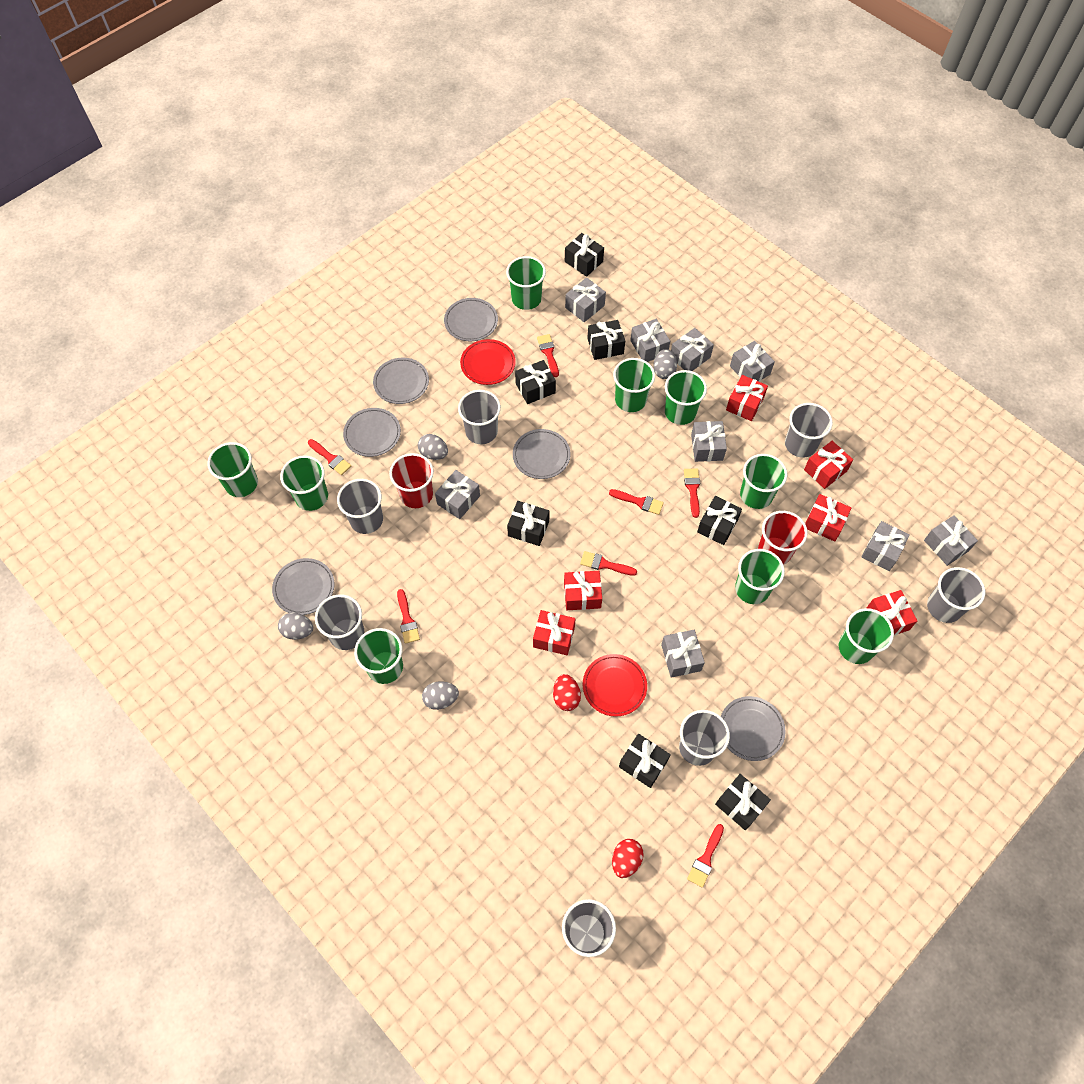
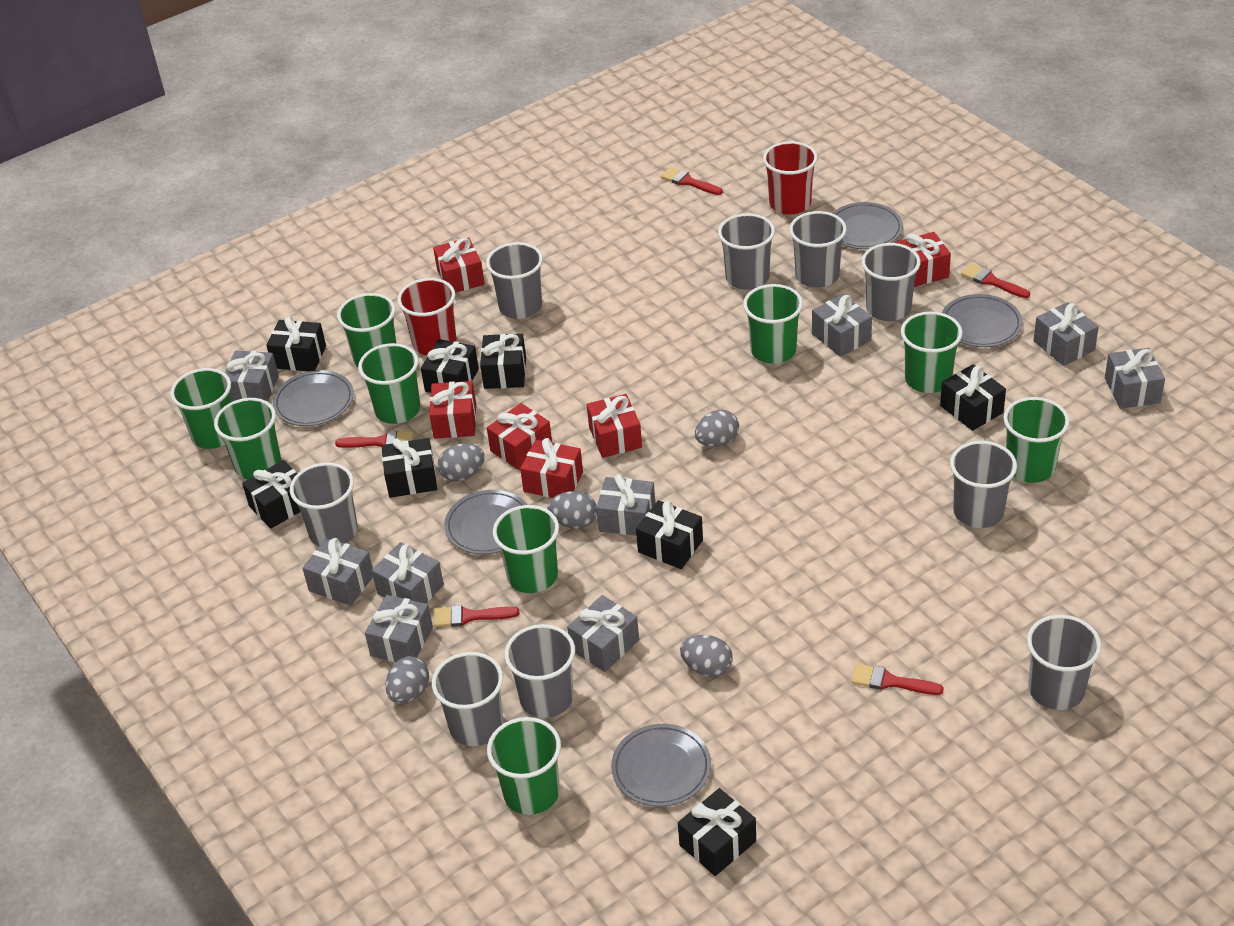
black gift: 7 -> 8
grey cup: 7 -> 9
grey egg: 4 -> 5
grey plate: 6 -> 5
red brush: 7 -> 5
red egg: 2 -> 0
red plate: 2 -> 0

